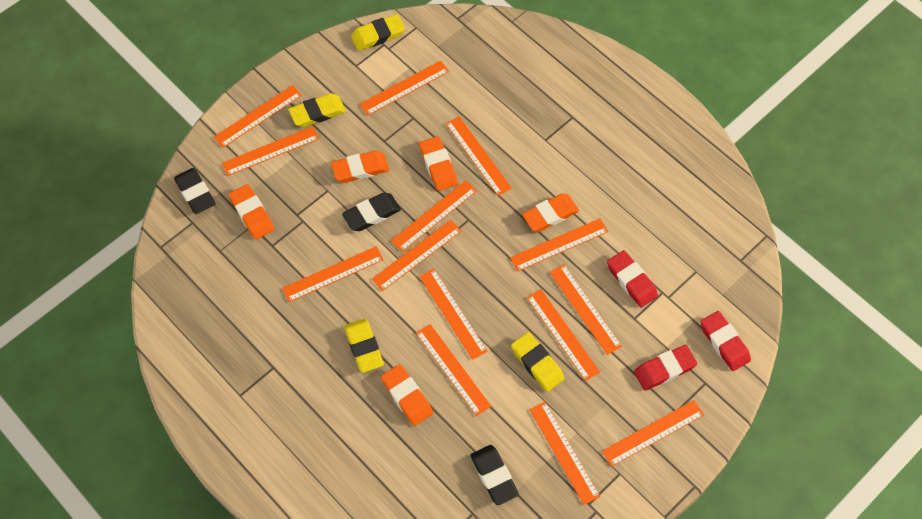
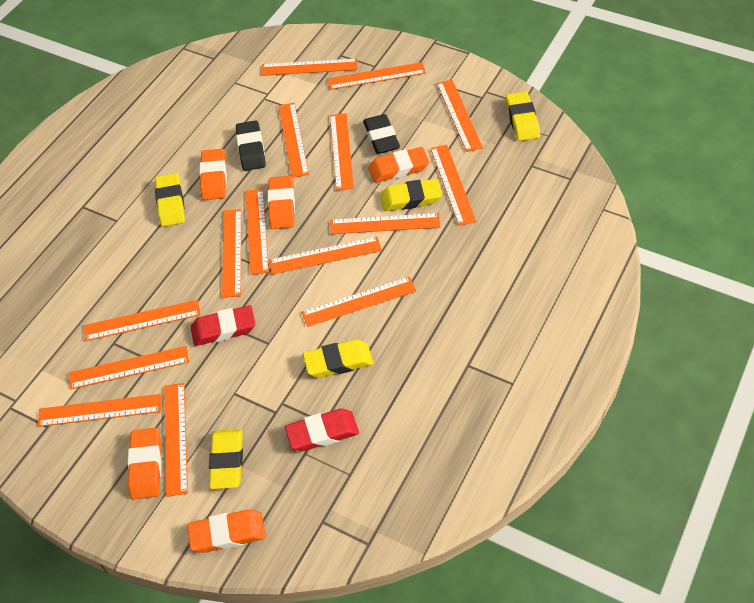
black eraser: 3 -> 2
orange ruler: 14 -> 15
red eraser: 3 -> 2
yellow eraser: 4 -> 5

